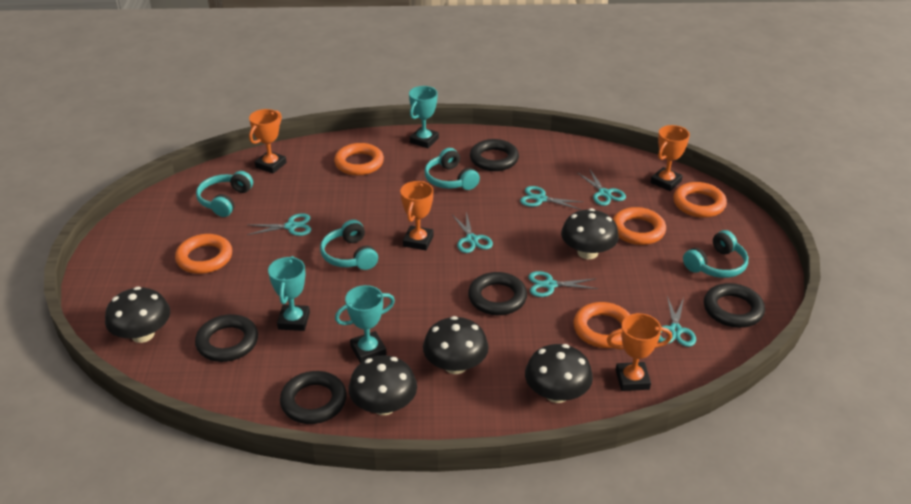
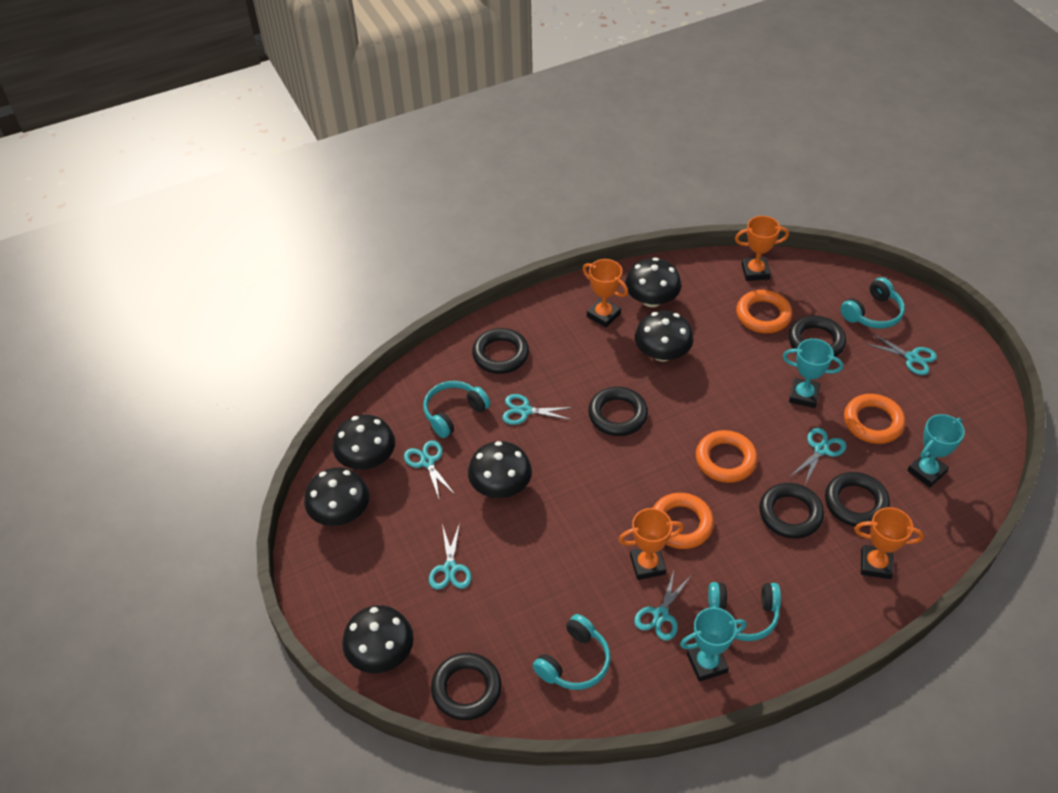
black mushroom: 5 -> 6
black ring: 5 -> 6
orange ring: 5 -> 4

